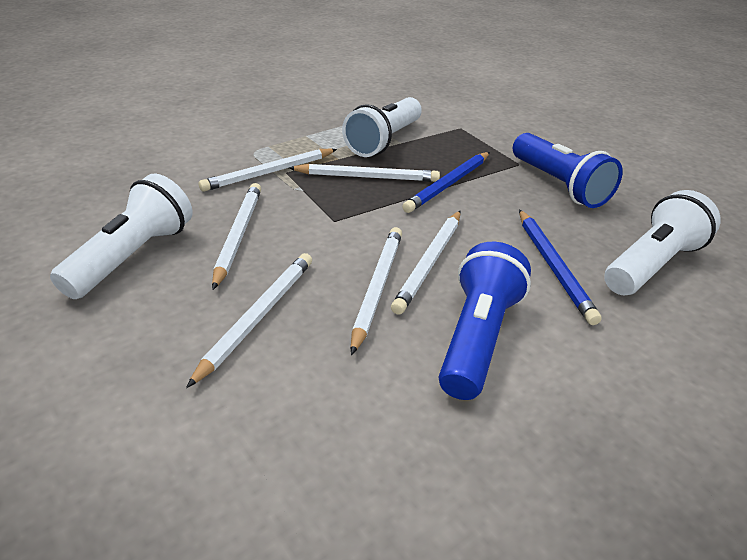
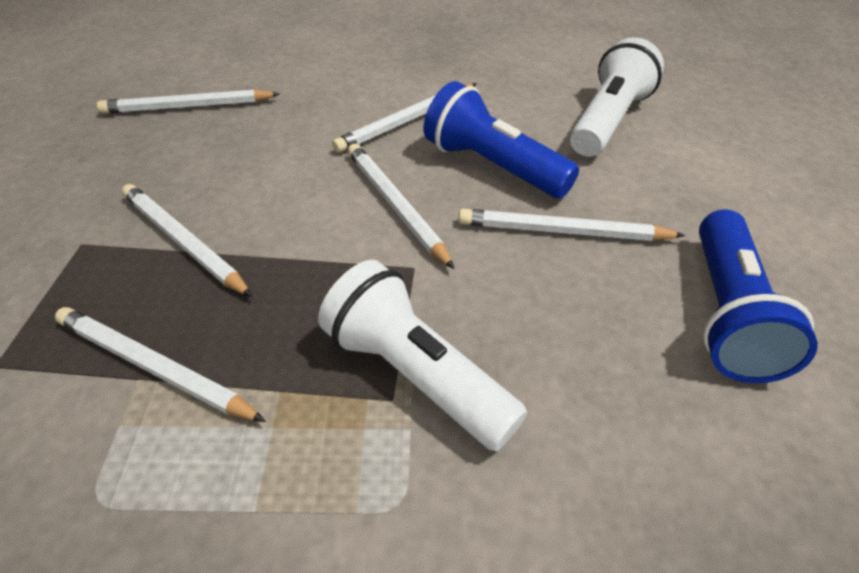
blue pencil: 2 -> 0
white flashlight: 3 -> 2

